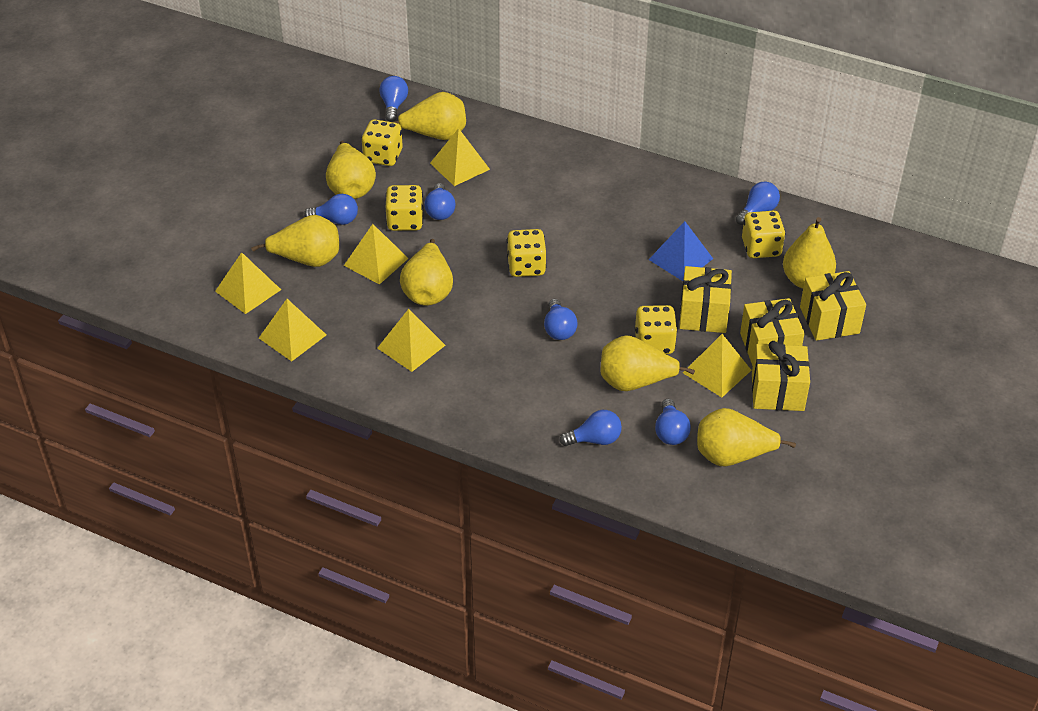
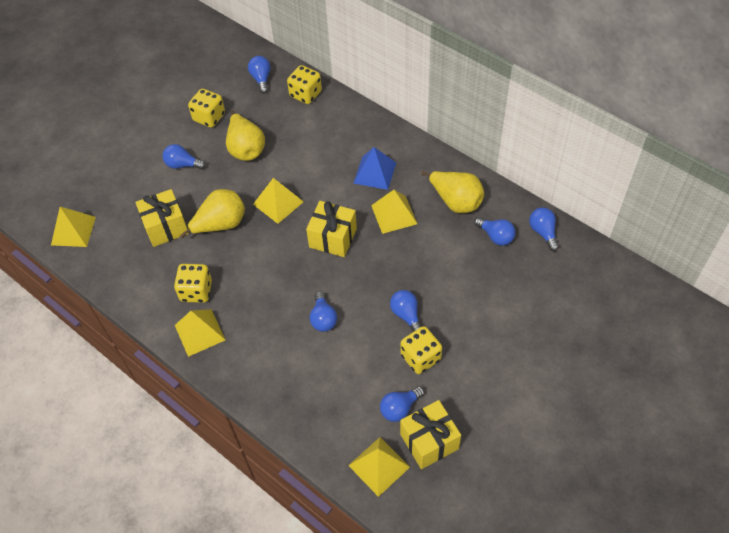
yellow dice: 5 -> 4
yellow gift: 4 -> 3
yellow pear: 7 -> 3
yellow pyramid: 6 -> 5

